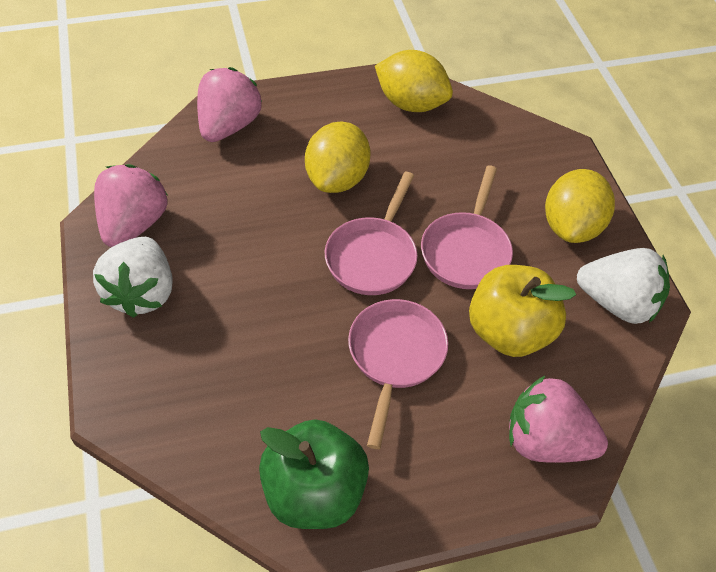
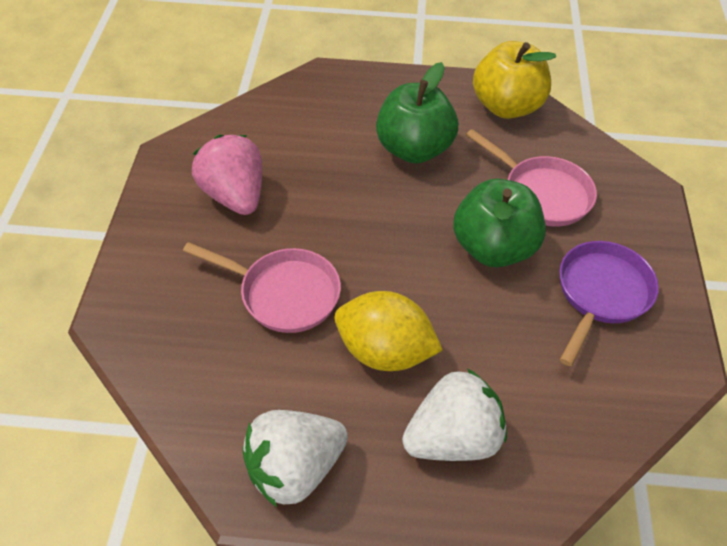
green apple: 1 -> 2
pink pan: 3 -> 2
pink strawberry: 3 -> 1
purple pan: 0 -> 1
yellow lemon: 3 -> 1

